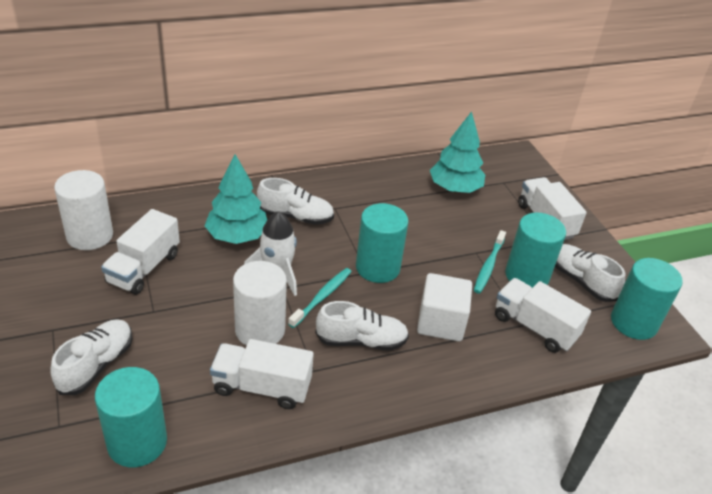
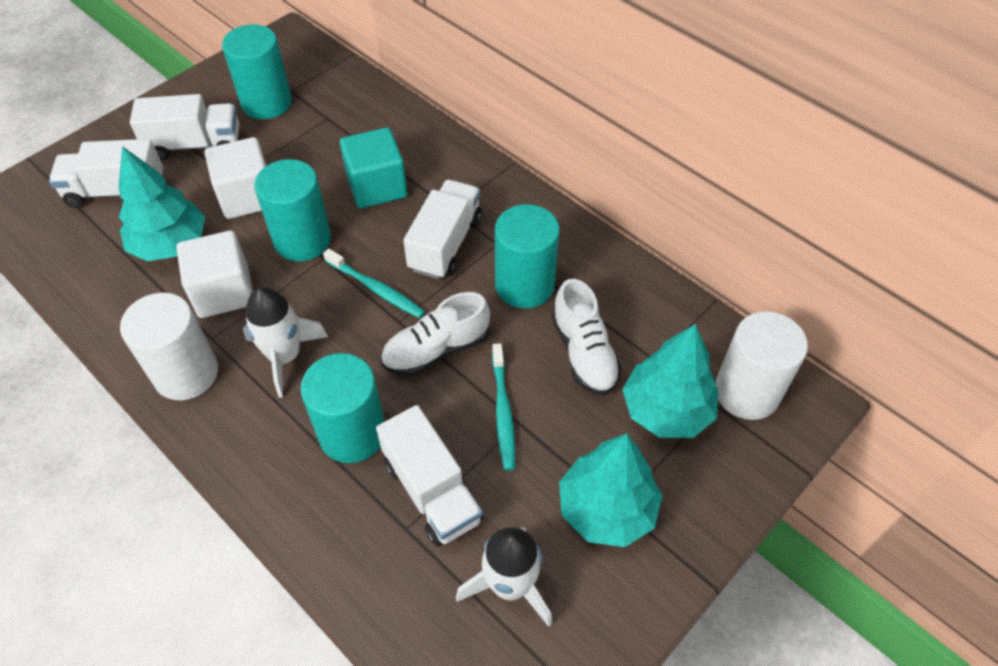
turquoise cube: 0 -> 1
turquoise tree: 2 -> 3
white cube: 1 -> 2
white rocket: 1 -> 2
white shoe: 4 -> 2

